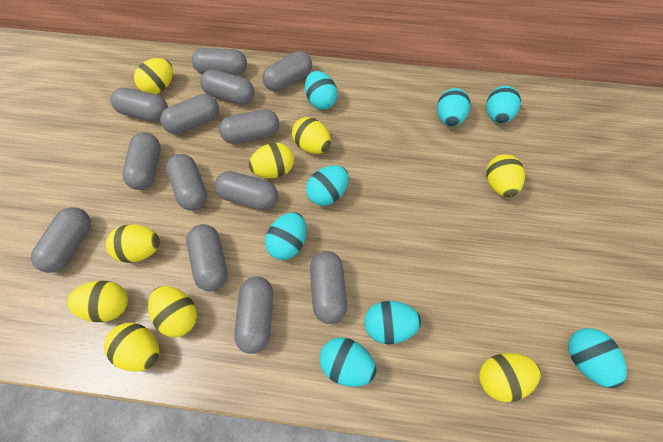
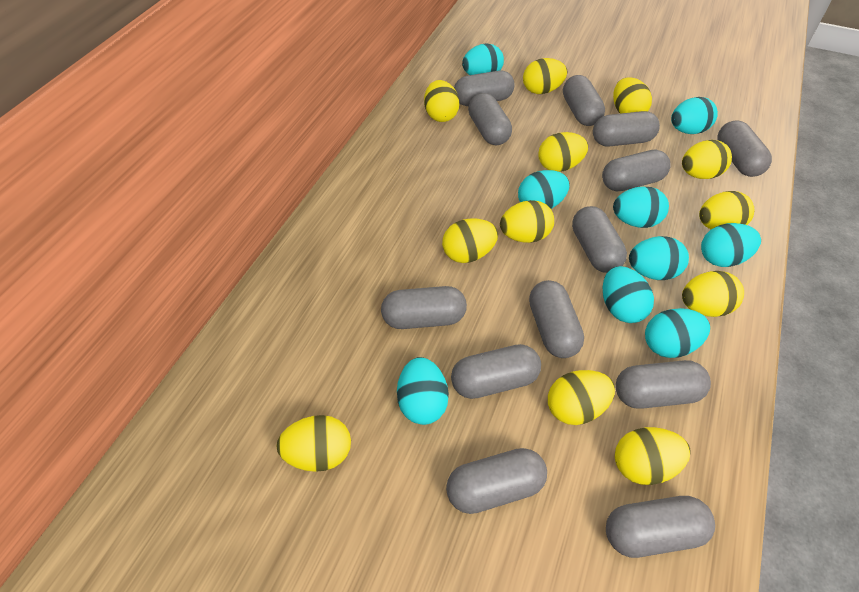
turquoise egg: 8 -> 9
yellow egg: 9 -> 12

